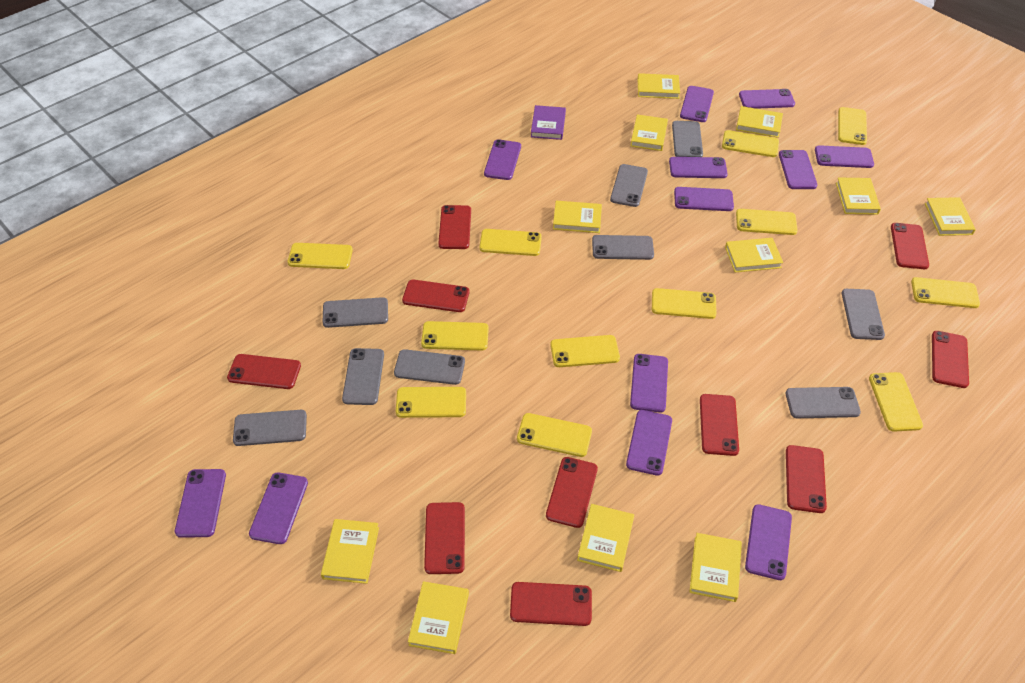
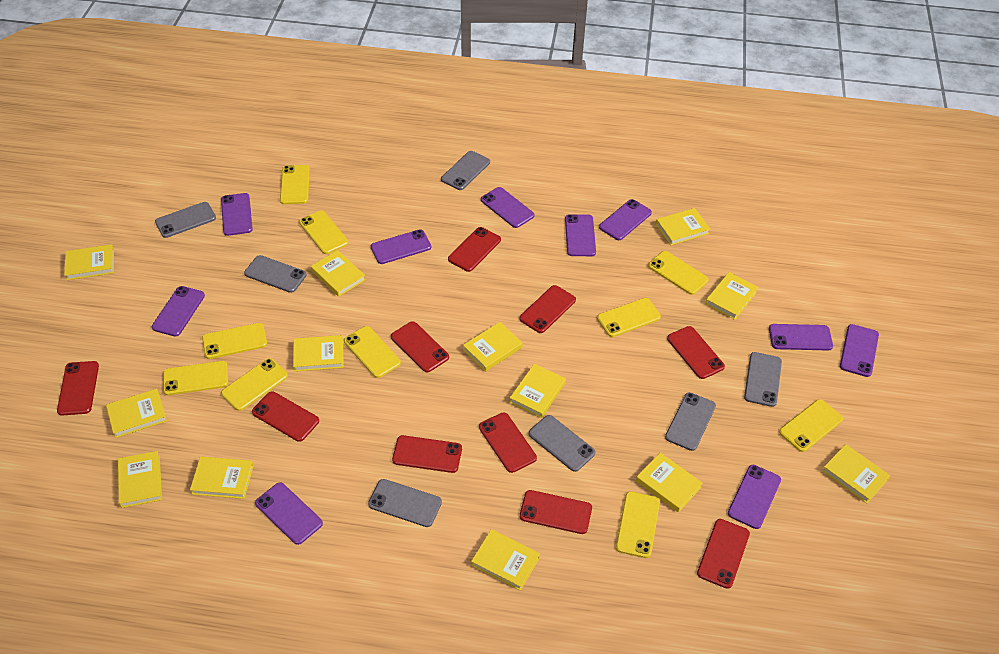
grey phone: 9 -> 7
purple book: 1 -> 0
purple phone: 12 -> 10
yellow book: 11 -> 13
yellow phone: 12 -> 10

